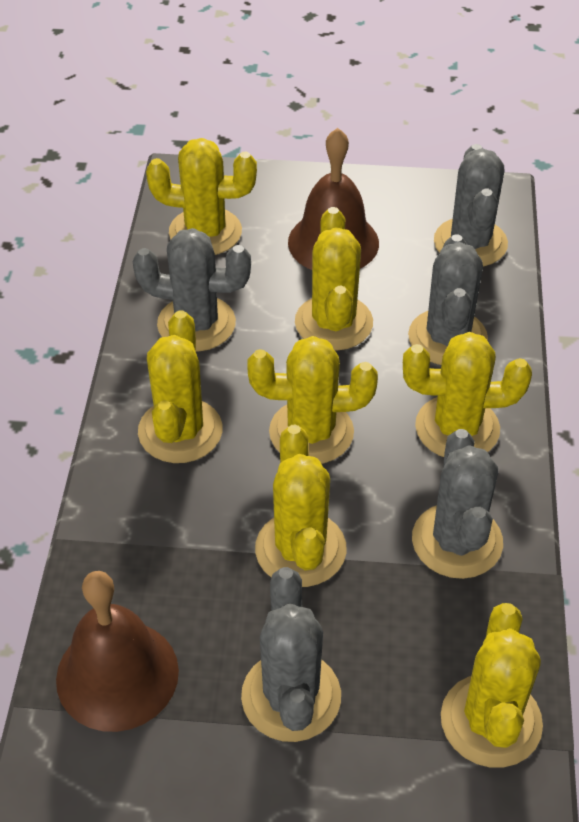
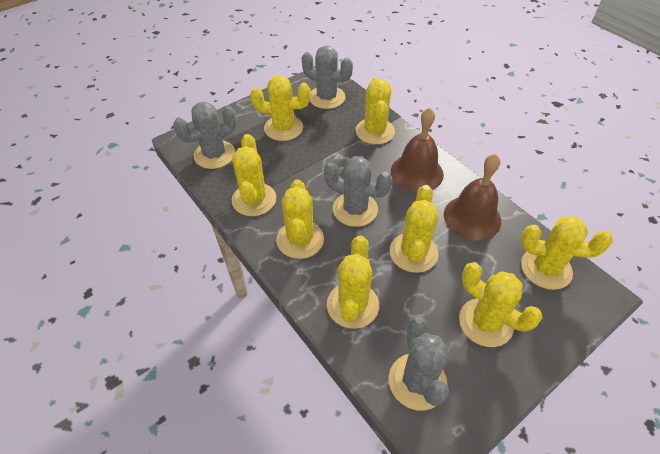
grey cactus: 5 -> 4
yellow cactus: 7 -> 8

